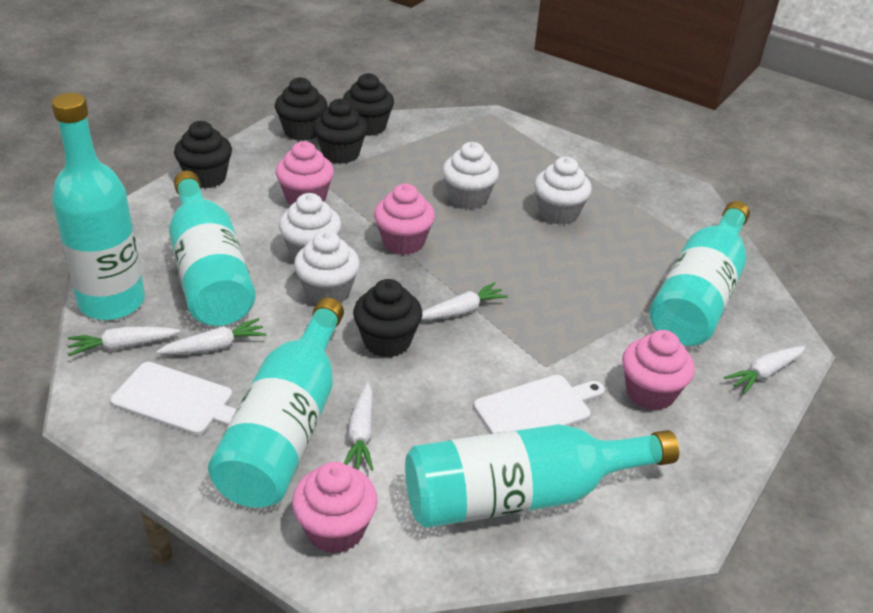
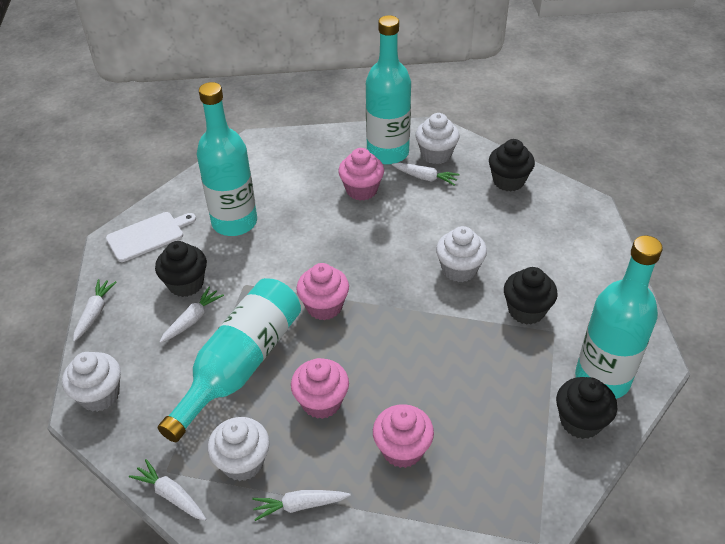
black cupcake: 5 -> 4
turquoise bottle: 5 -> 4
white cutting board: 2 -> 1

